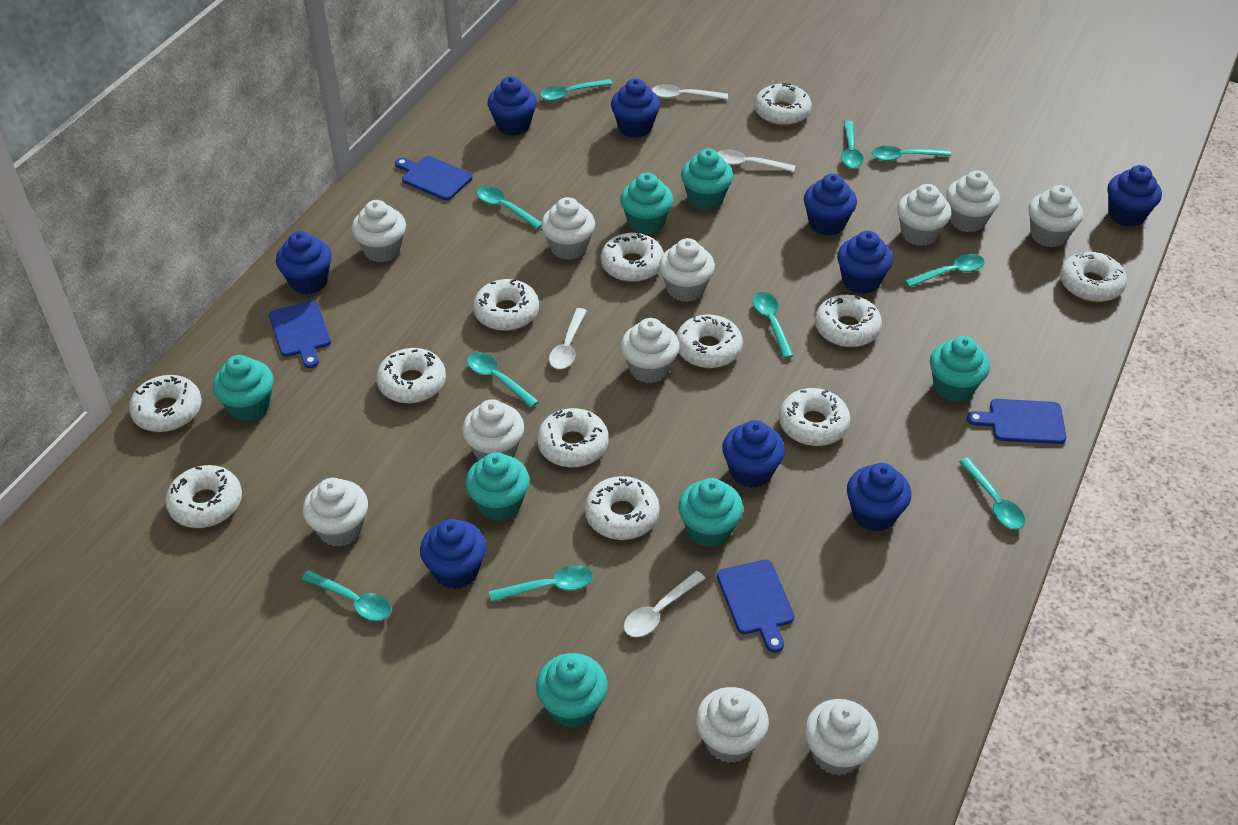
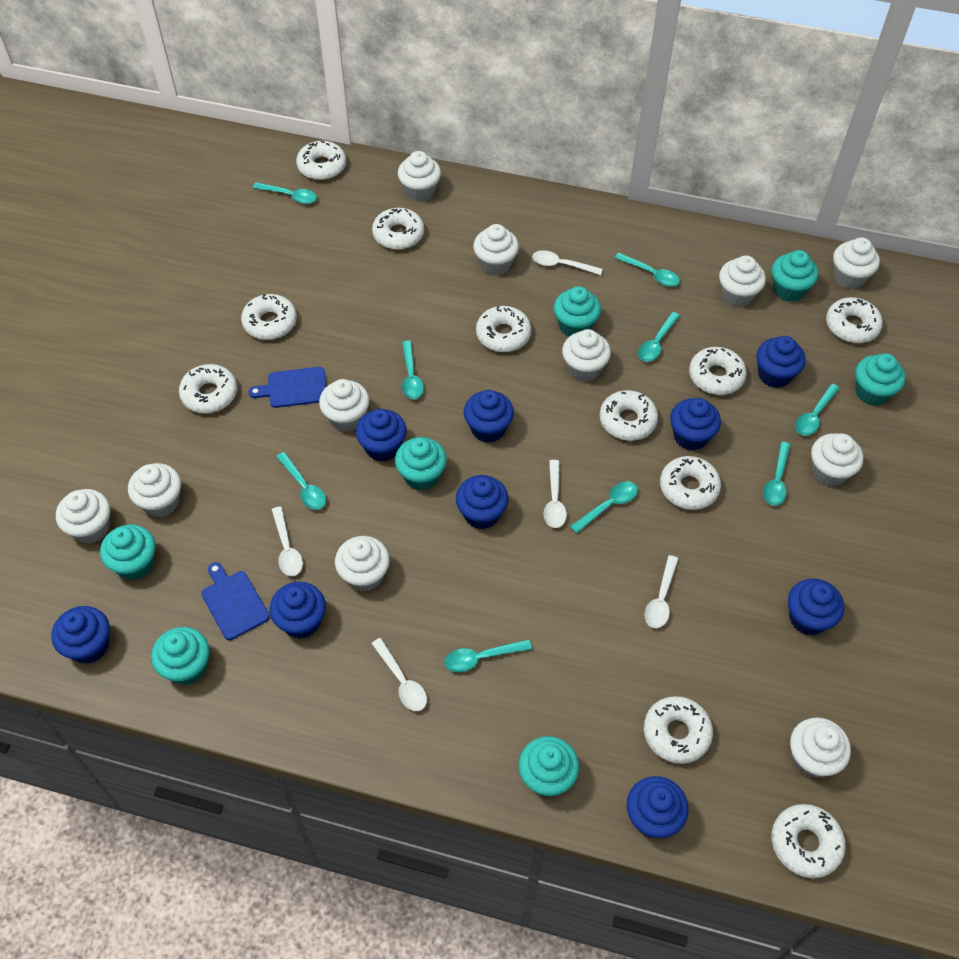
blue cutting board: 4 -> 2
turquoise spoon: 10 -> 9
white donut: 12 -> 11
white spoon: 4 -> 5

